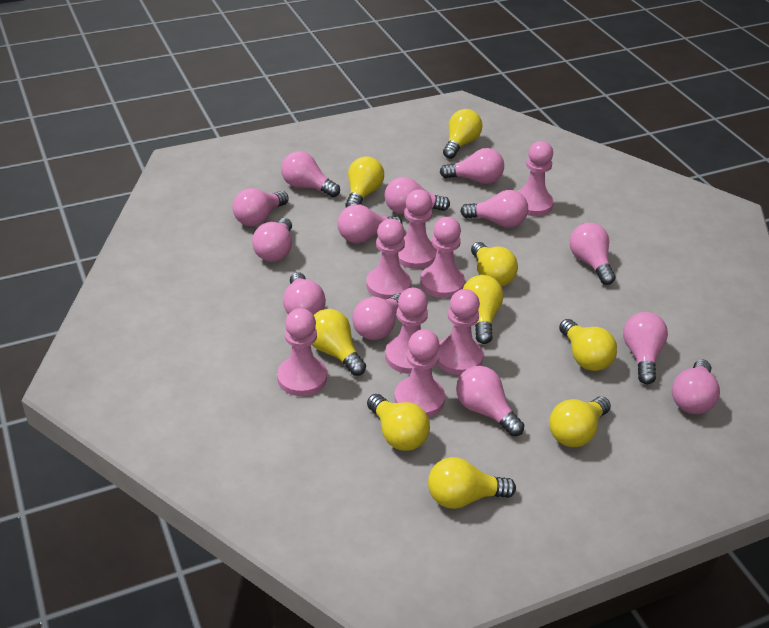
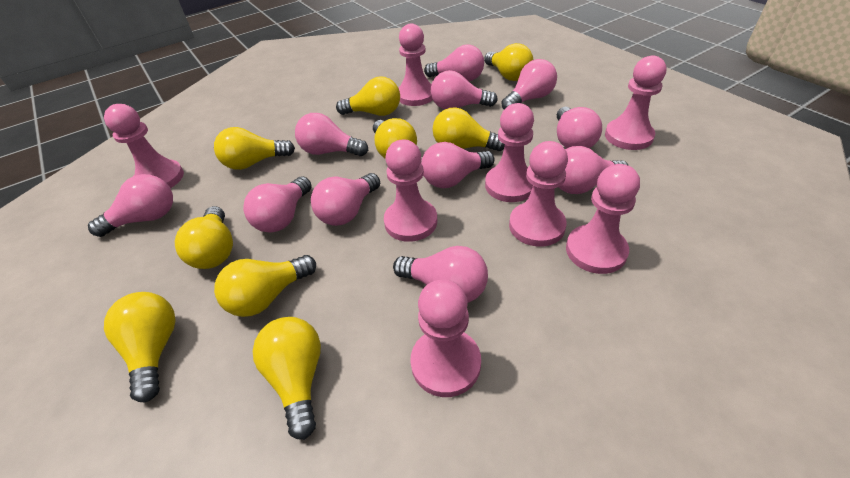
pink light bulb: 13 -> 11

